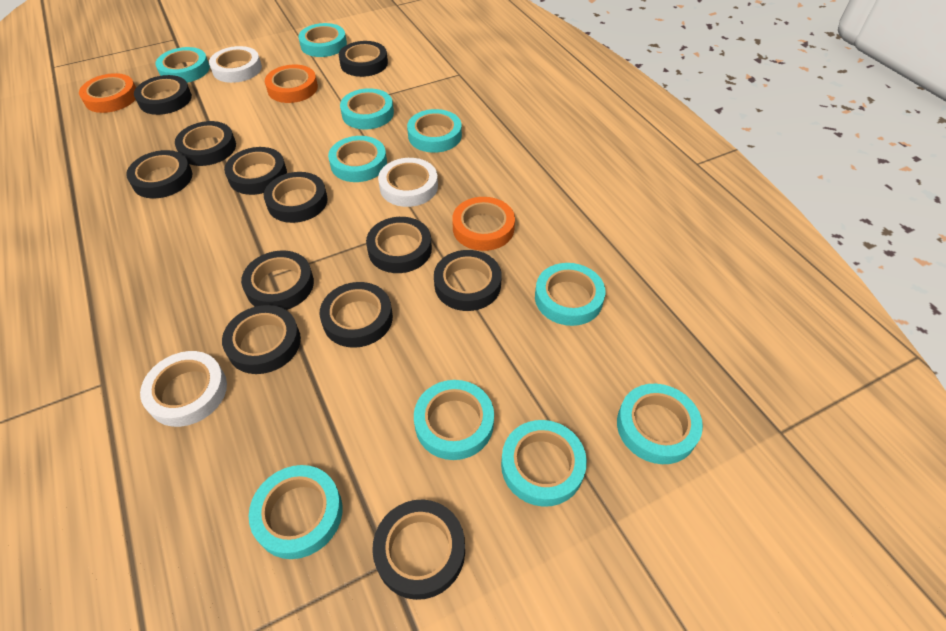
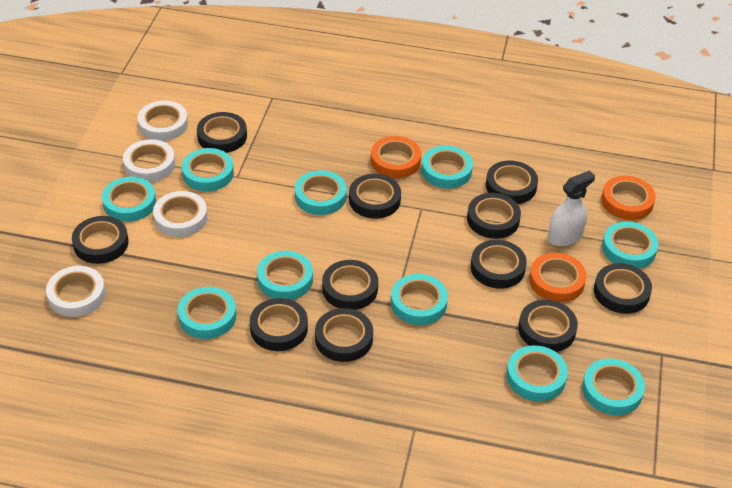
black tape: 12 -> 11
white spray bottle: 0 -> 1
white tape: 3 -> 4

